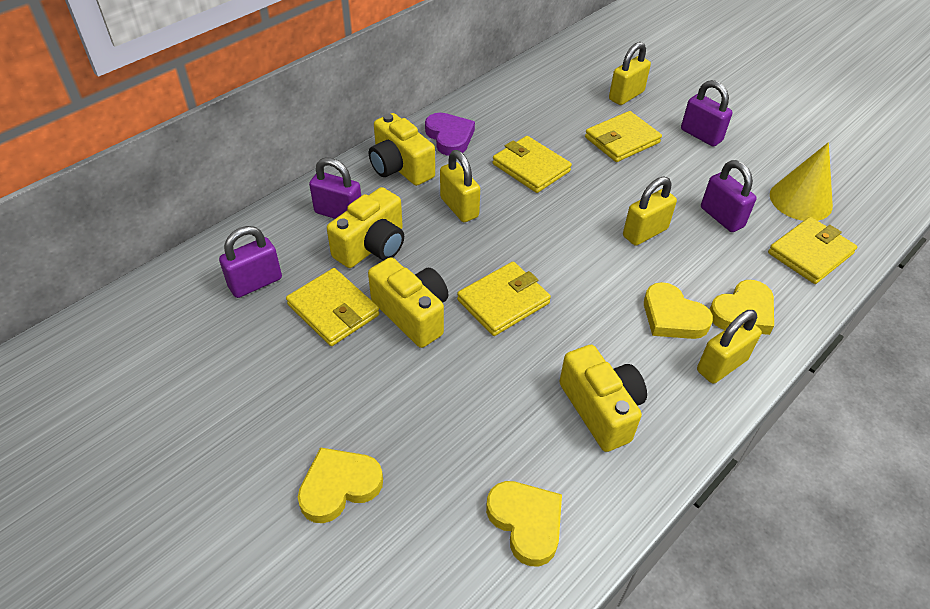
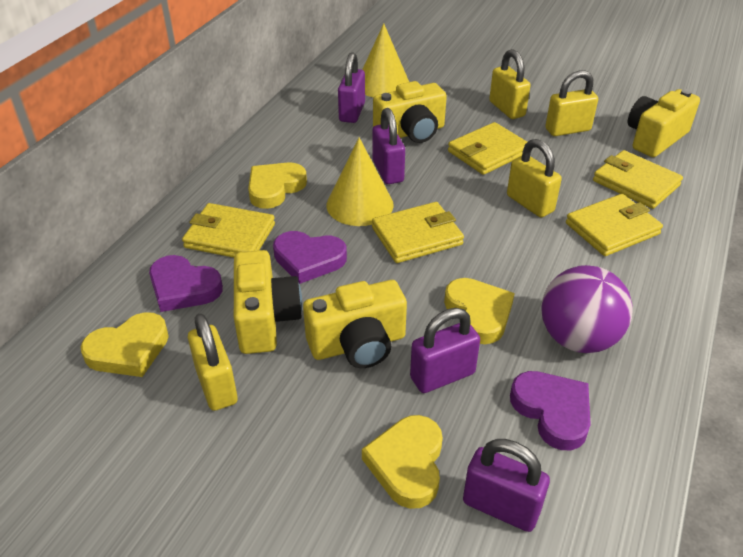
purple ball: 0 -> 1
purple heart: 1 -> 3
yellow cone: 1 -> 2

